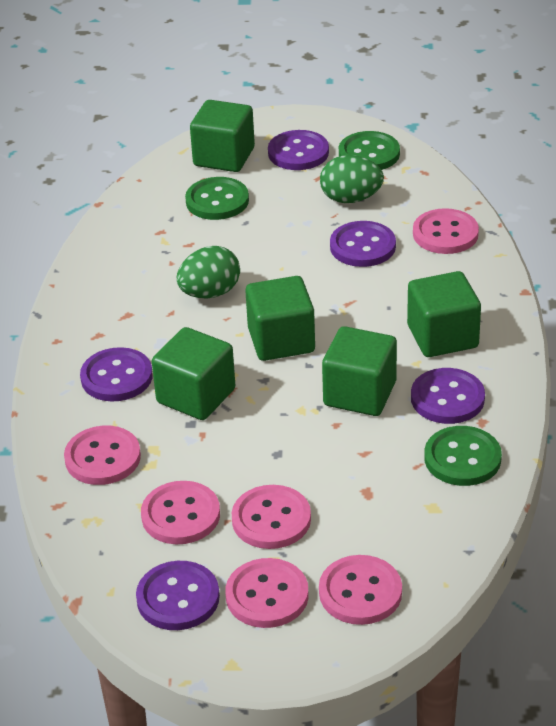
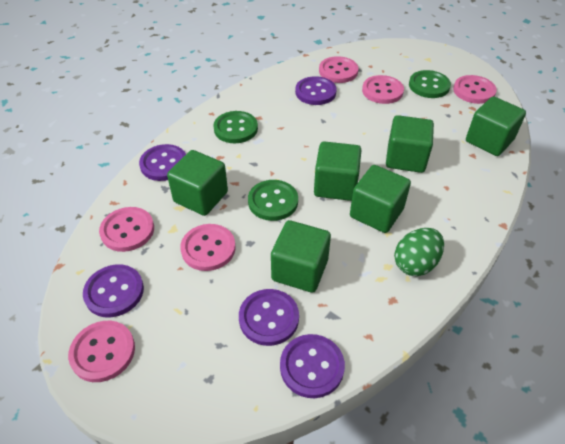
green cube: 5 -> 6
green egg: 2 -> 1

